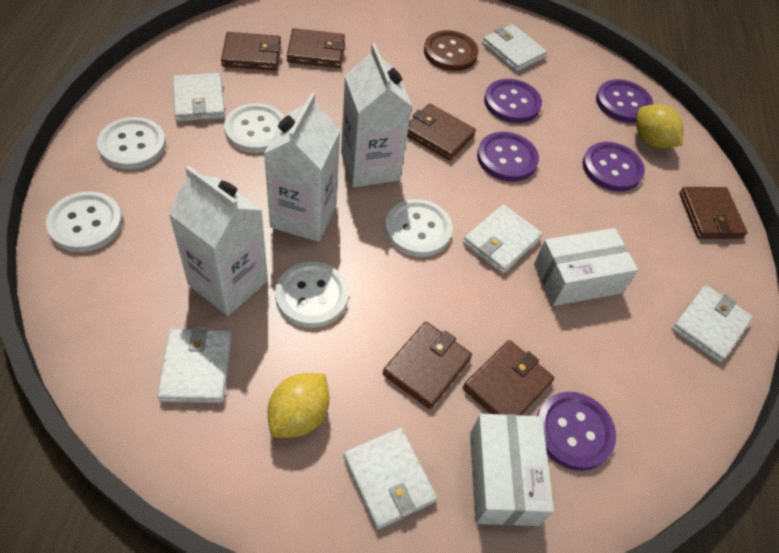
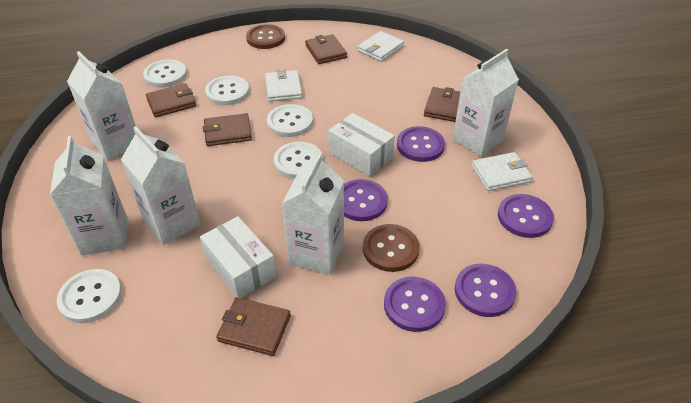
brown button: 1 -> 2
brown wallet: 6 -> 5
white carton: 3 -> 5
white wallet: 6 -> 3
yellow lemon: 2 -> 0

